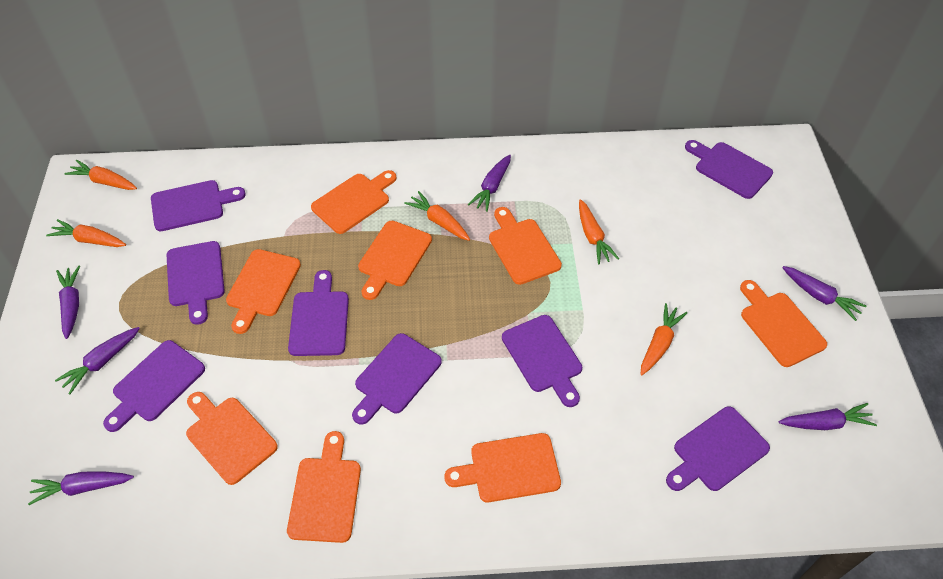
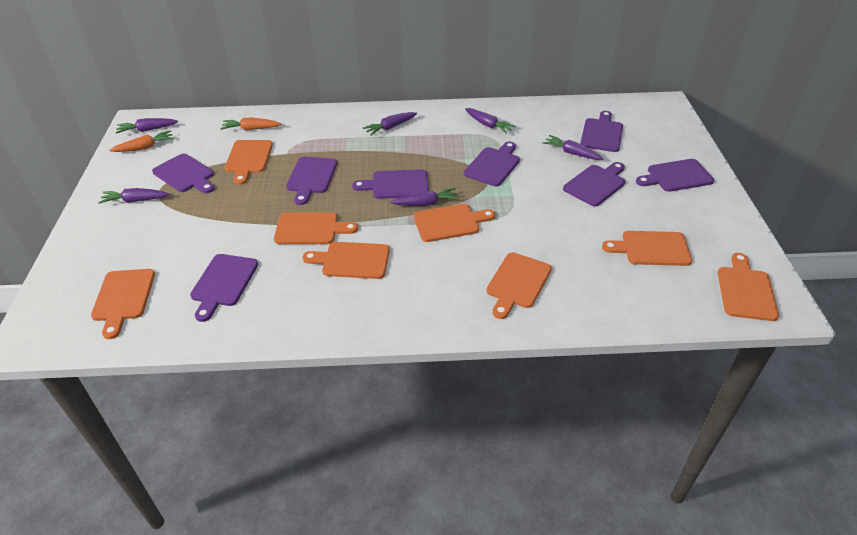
orange carrot: 5 -> 2

